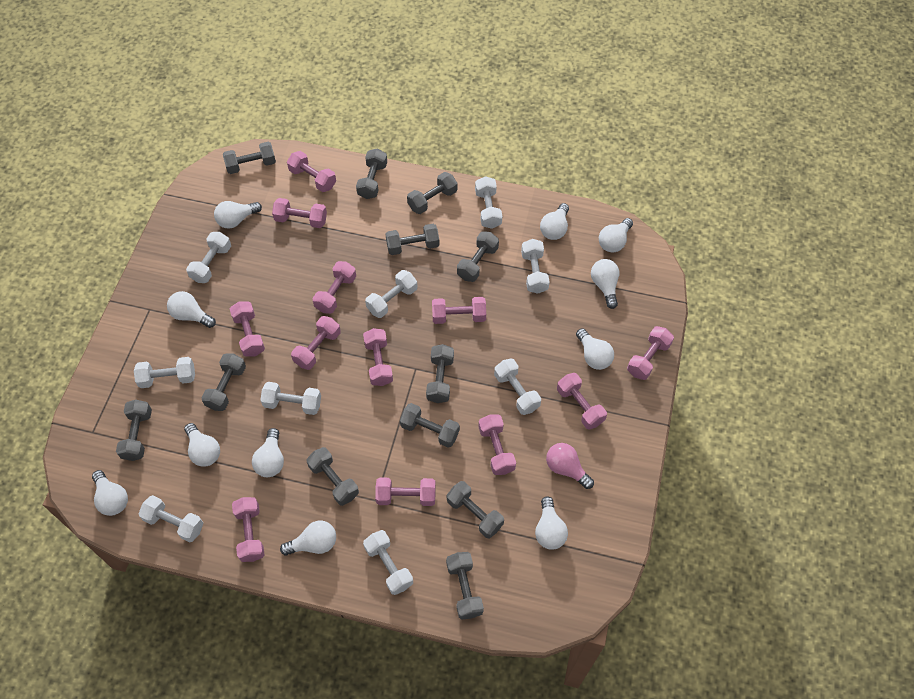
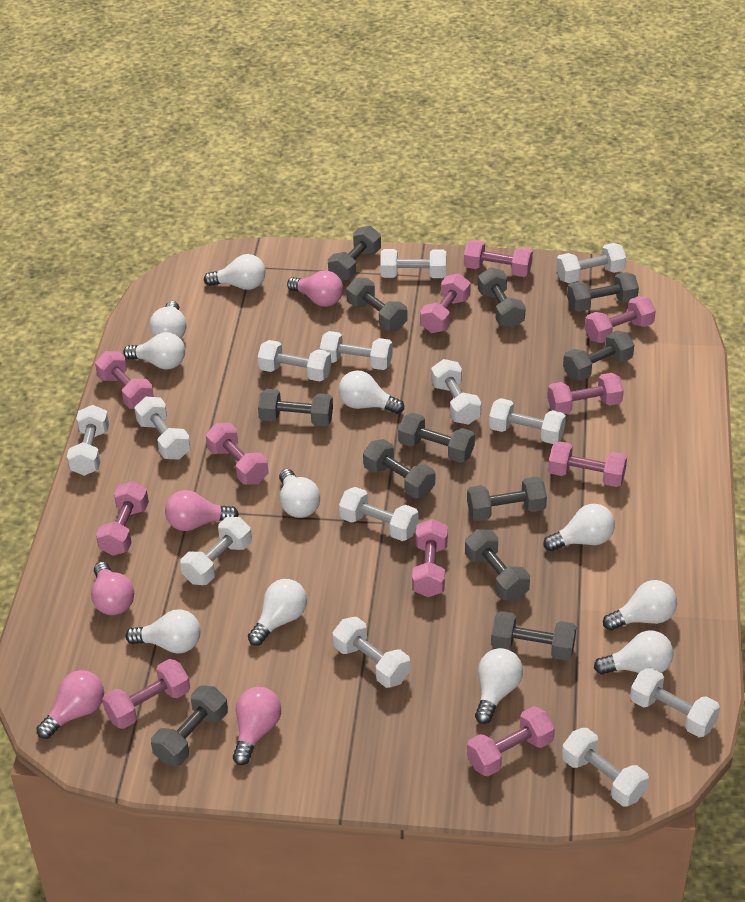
pink dumbbell: 12 -> 11
pink light bulb: 1 -> 5
white dumbbell: 9 -> 13

